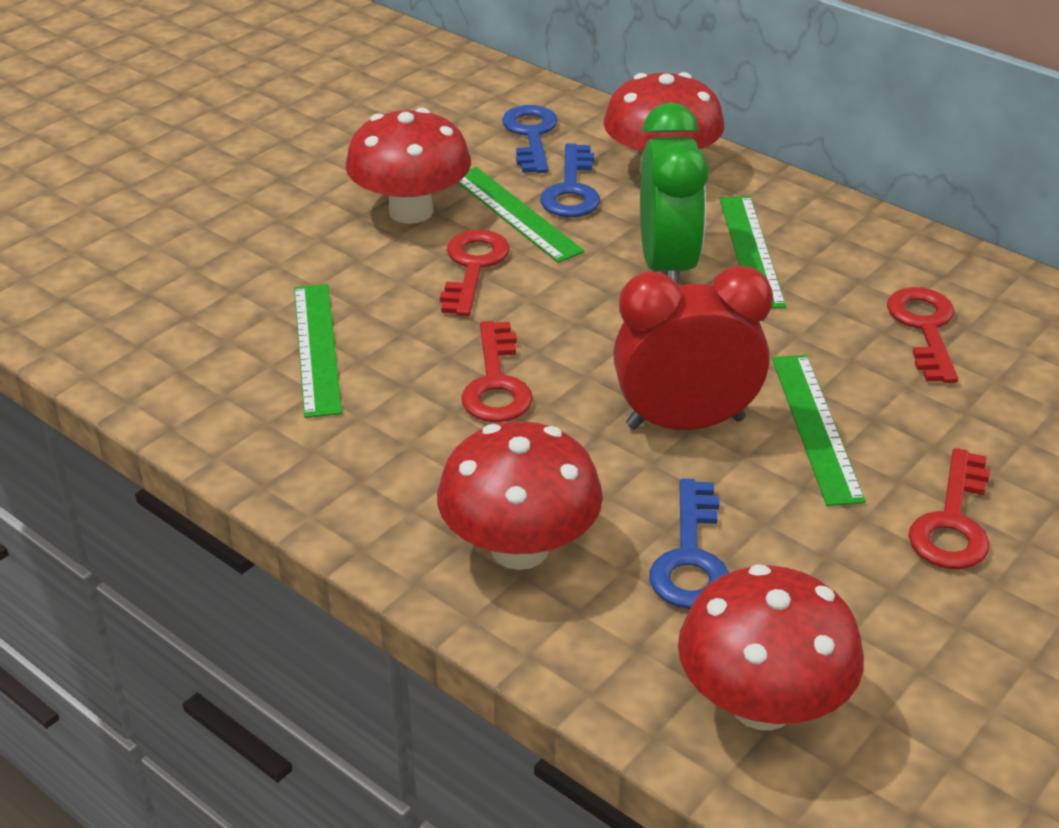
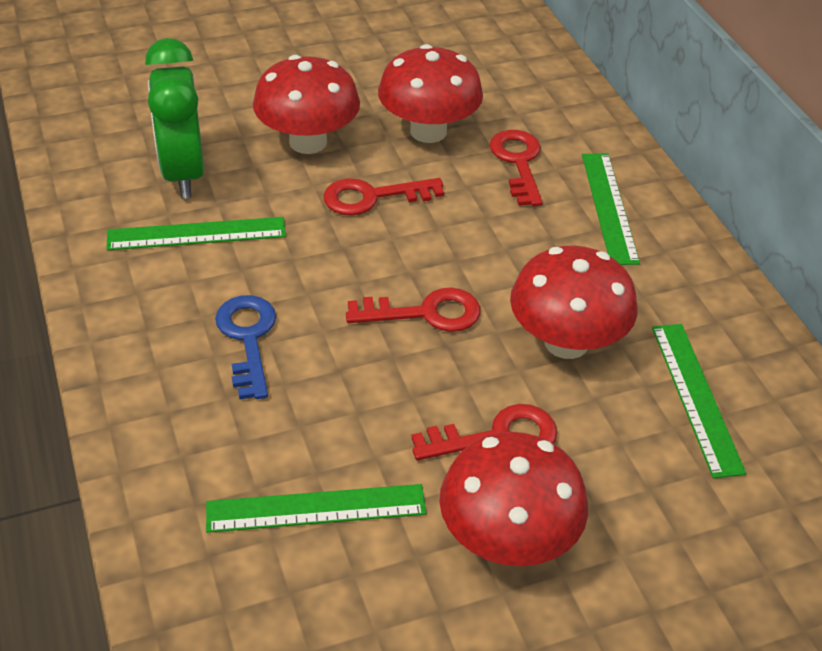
blue key: 3 -> 1
red clock: 1 -> 0

